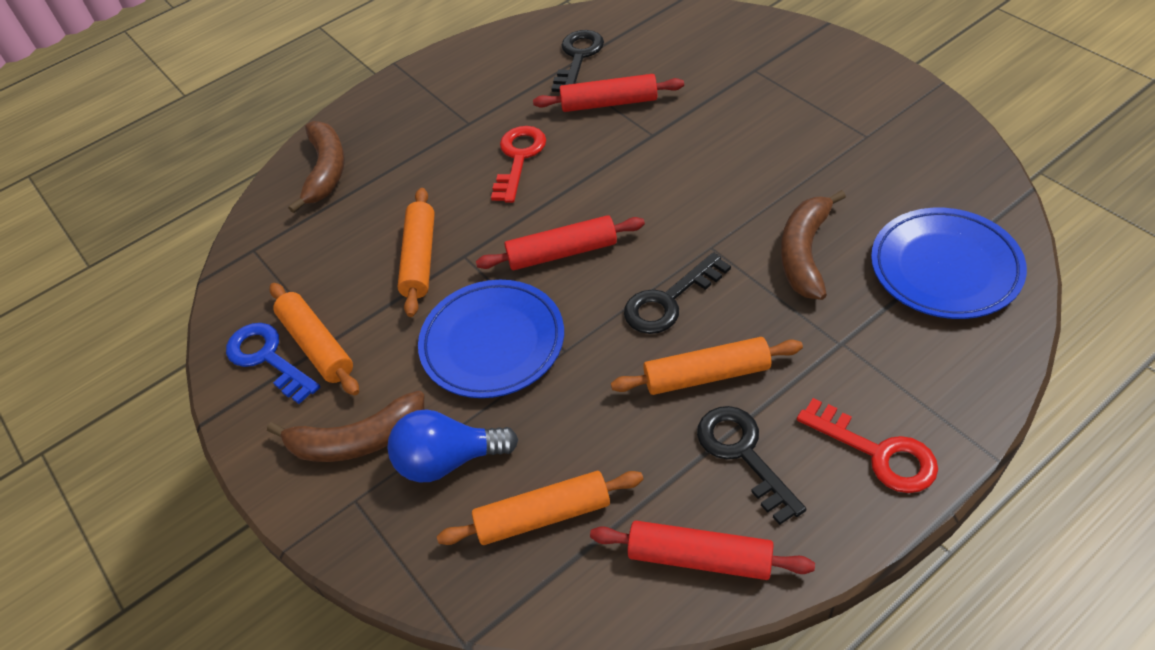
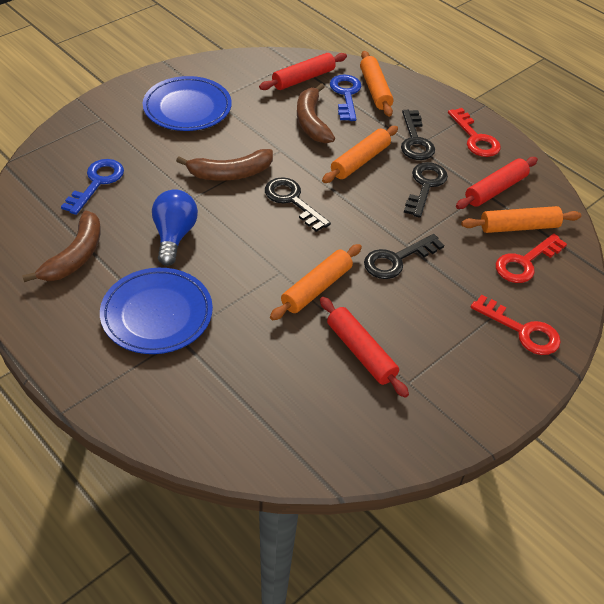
black key: 3 -> 4
blue key: 1 -> 2
red key: 2 -> 3

